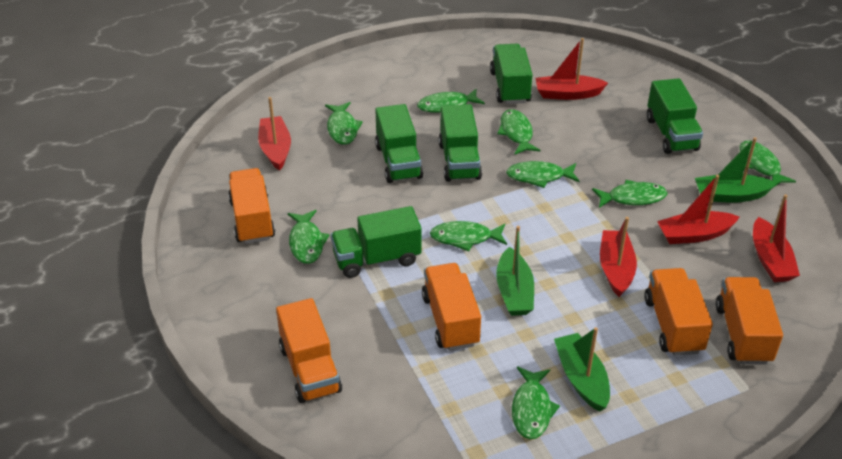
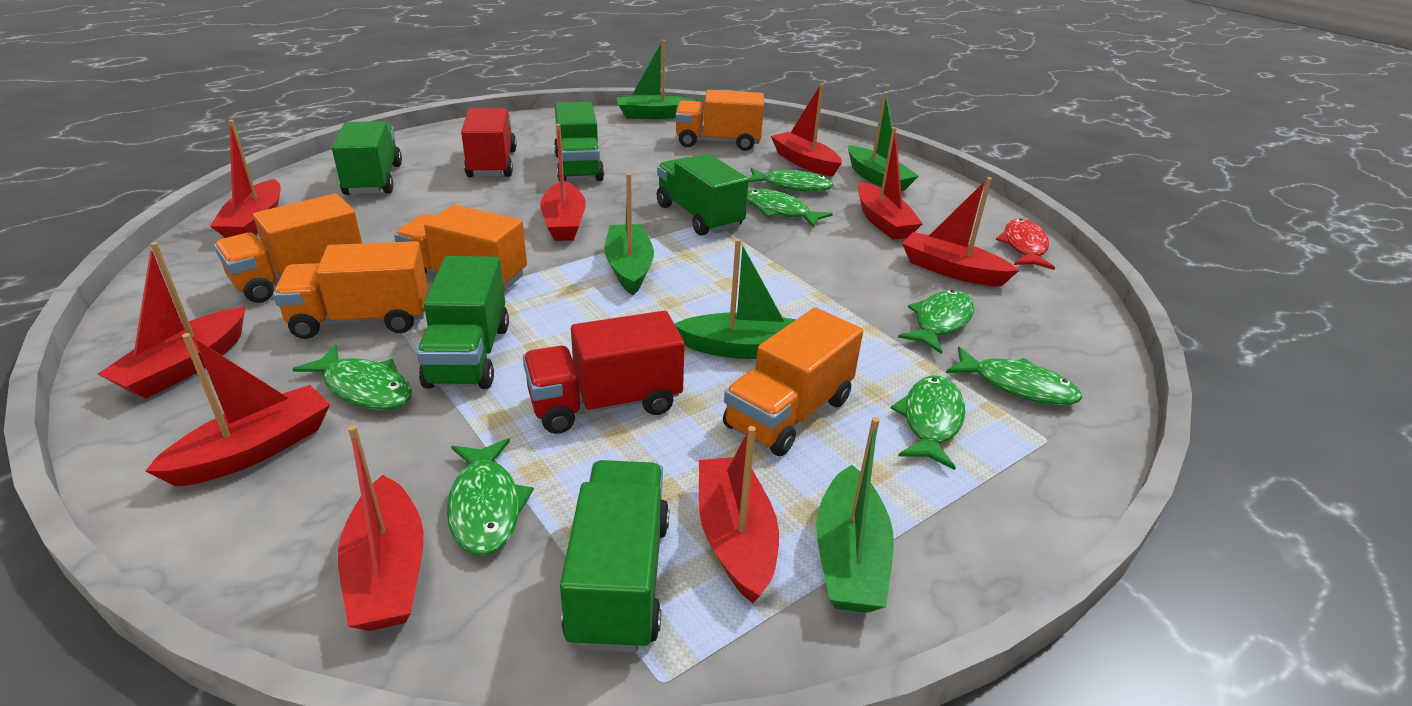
green boat: 3 -> 5
green fish: 9 -> 7
red boat: 5 -> 9
red fish: 0 -> 1
red truck: 0 -> 2

